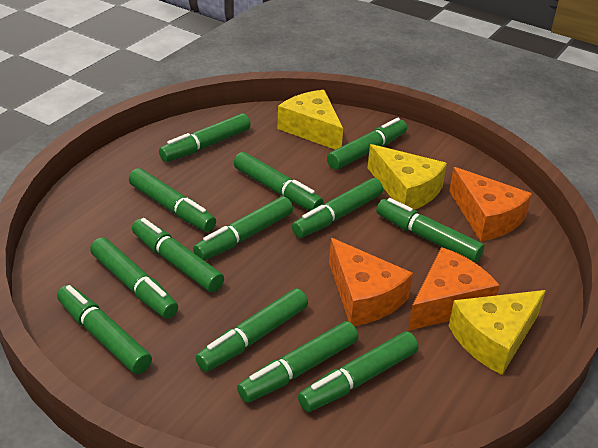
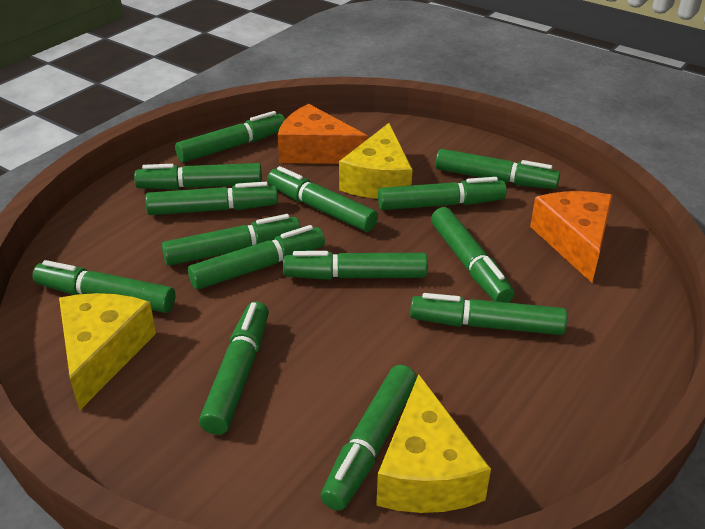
green marker: 13 -> 14
orange cheese: 3 -> 2

